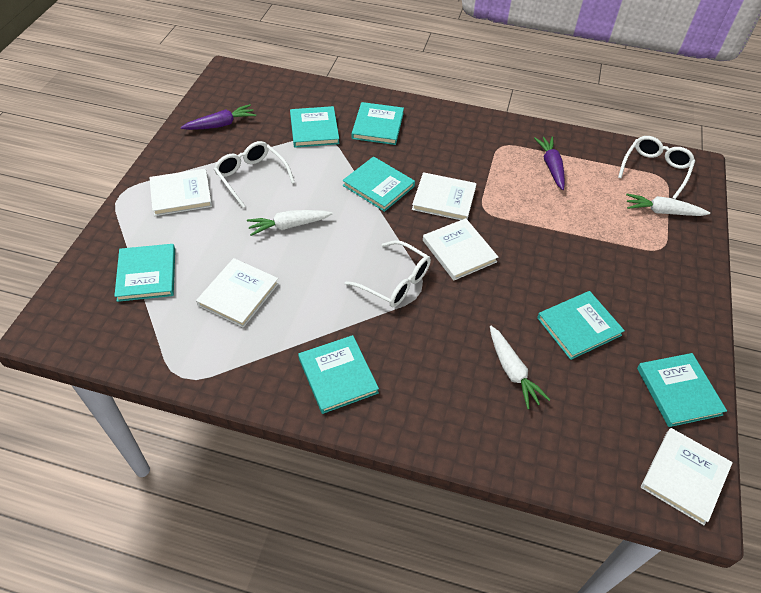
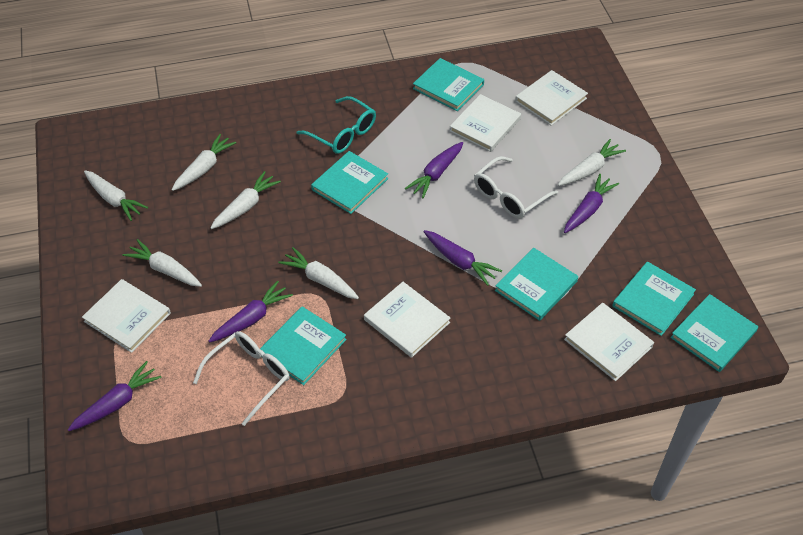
purple carrot: 2 -> 5
turquoise book: 7 -> 6
turquoise glasses: 0 -> 1
white carrot: 3 -> 6
white glasses: 3 -> 2

